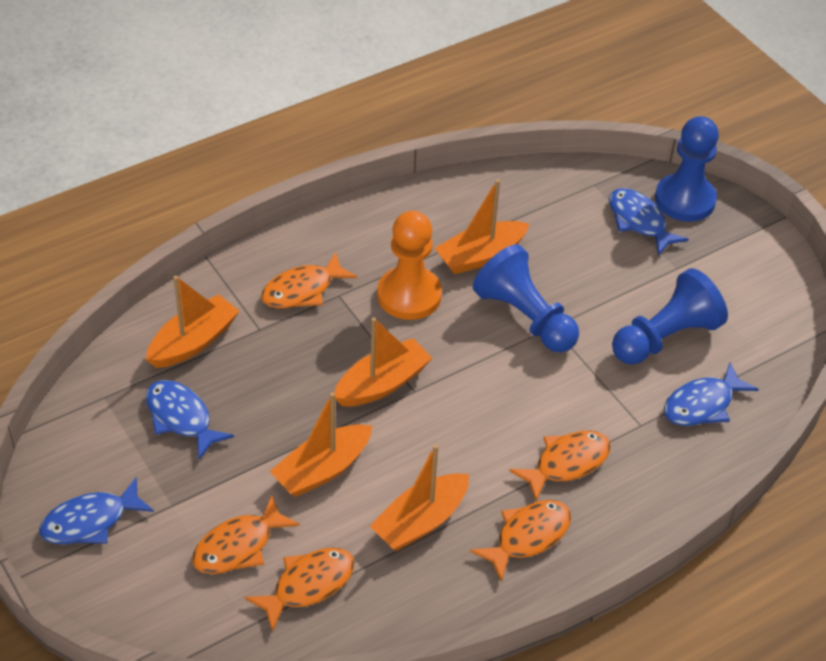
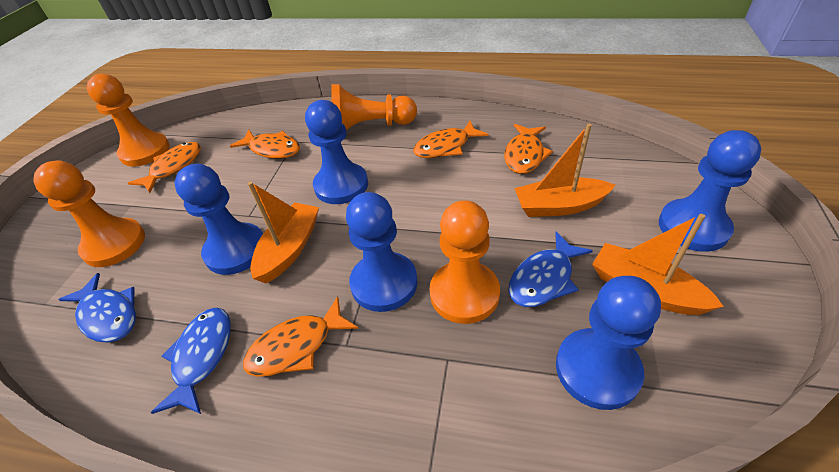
blue fish: 4 -> 3
blue pawn: 3 -> 5
orange boat: 5 -> 3
orange pawn: 1 -> 4

